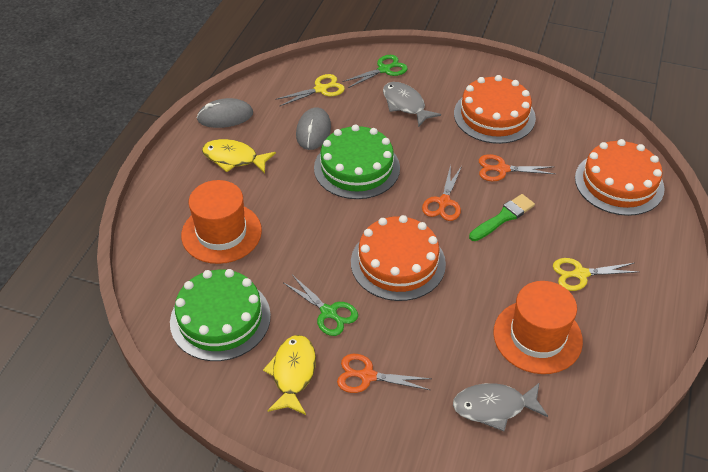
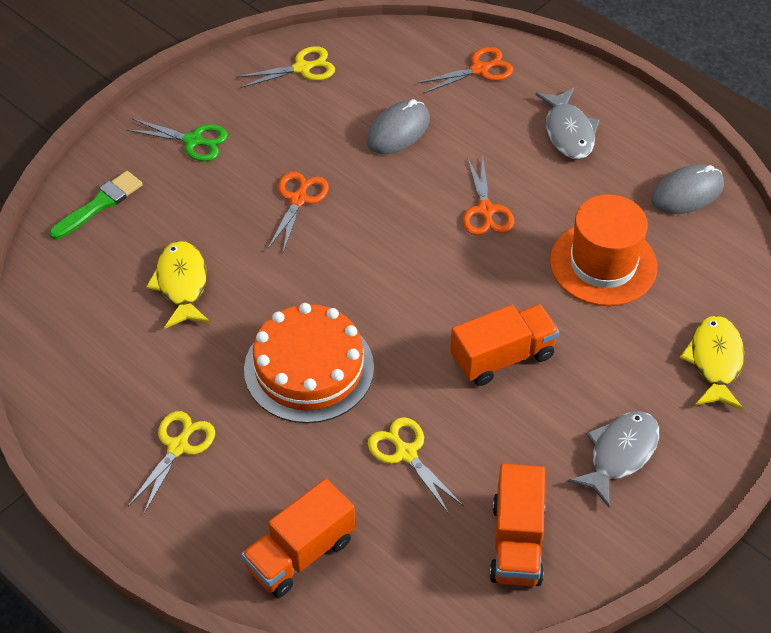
green cake: 2 -> 0
green scissors: 2 -> 1
orange cake: 3 -> 1
orange hat: 2 -> 1
orange truck: 0 -> 3
yellow scissors: 2 -> 3

